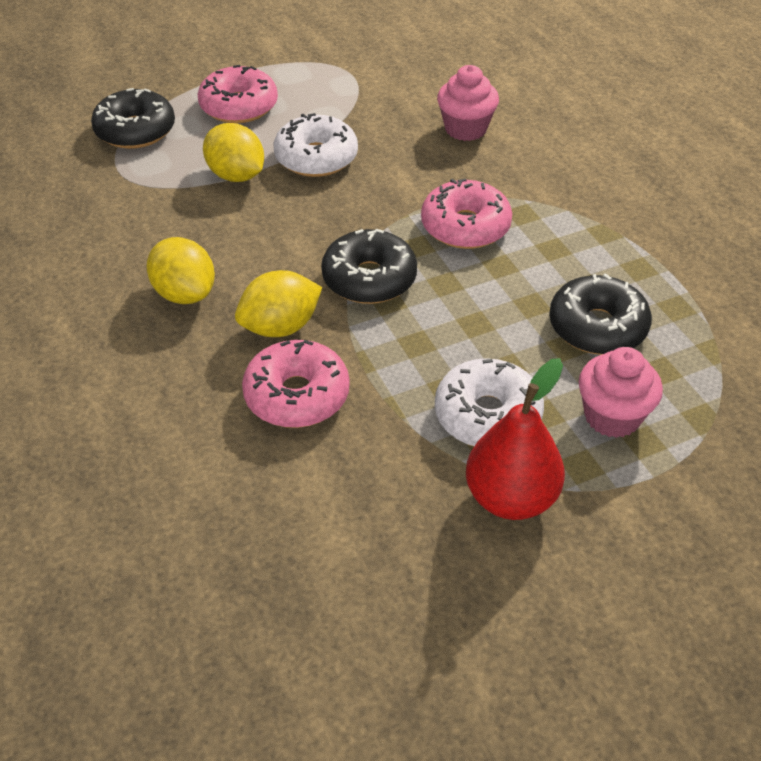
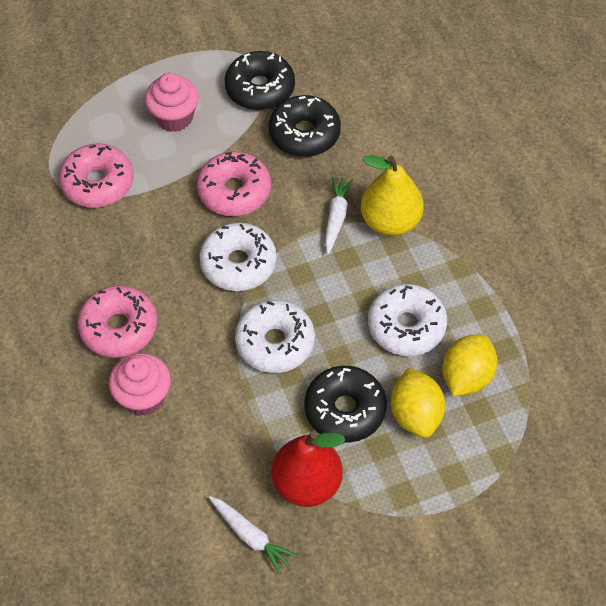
white carrot: 0 -> 2
white donut: 2 -> 3
yellow lemon: 3 -> 2
yellow pear: 0 -> 1

